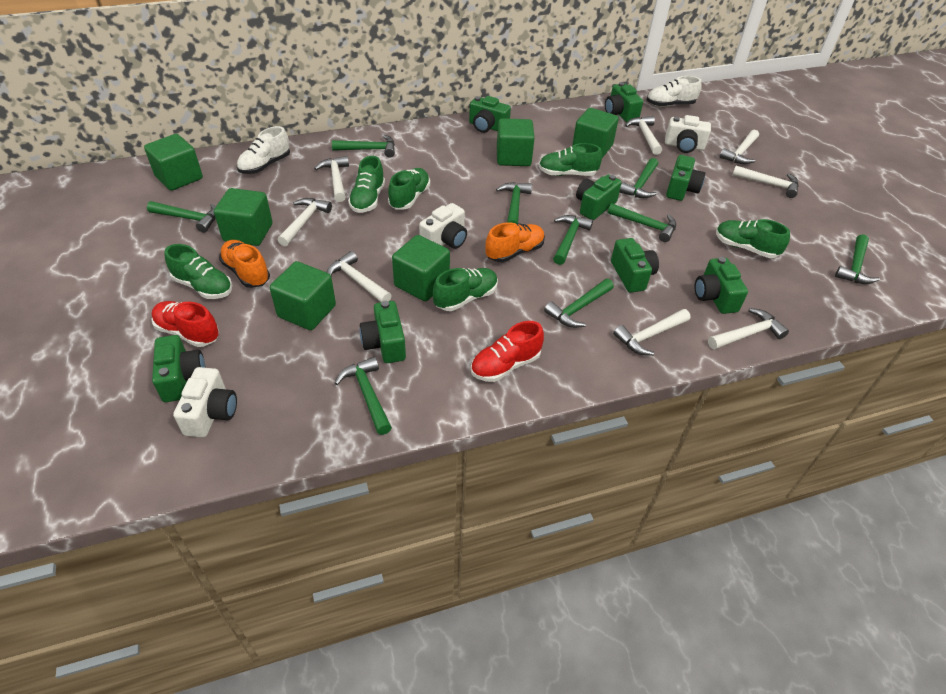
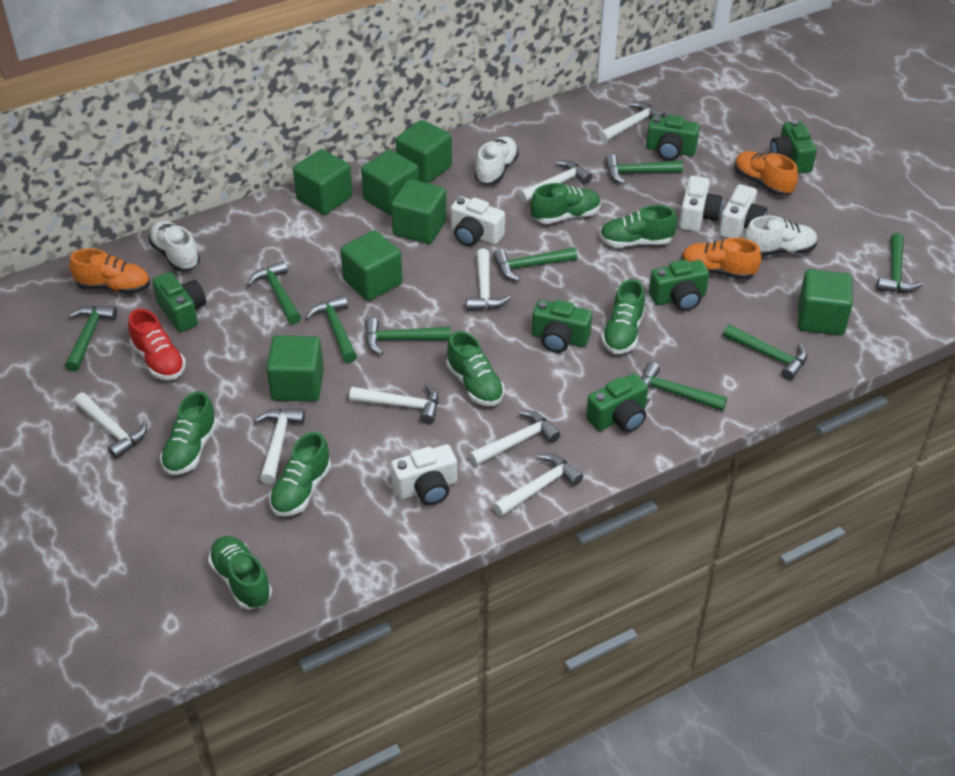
green camera: 8 -> 6
green cube: 6 -> 7
green shoe: 6 -> 7
orange shoe: 2 -> 3
red shoe: 2 -> 1
white camera: 3 -> 4
white shoe: 2 -> 3

